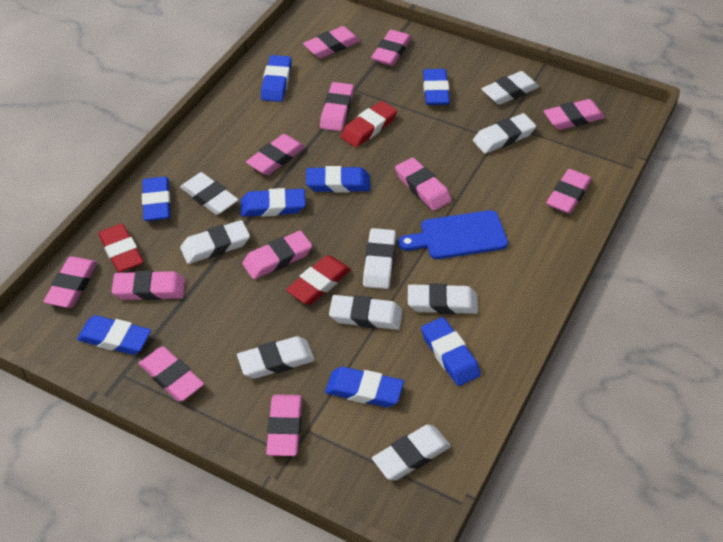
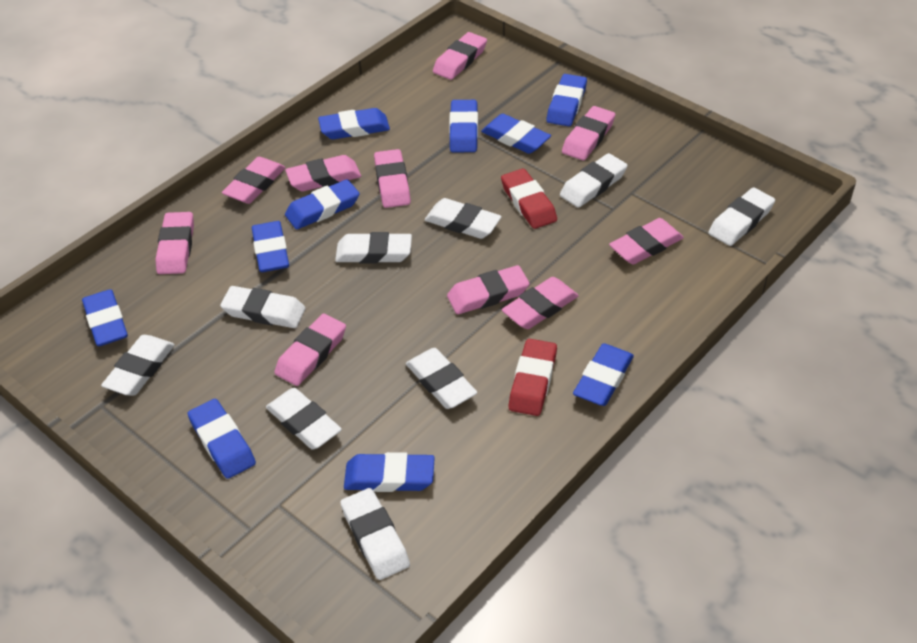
blue cutting board: 1 -> 0
blue eraser: 8 -> 10
pink eraser: 12 -> 10
red eraser: 3 -> 2

